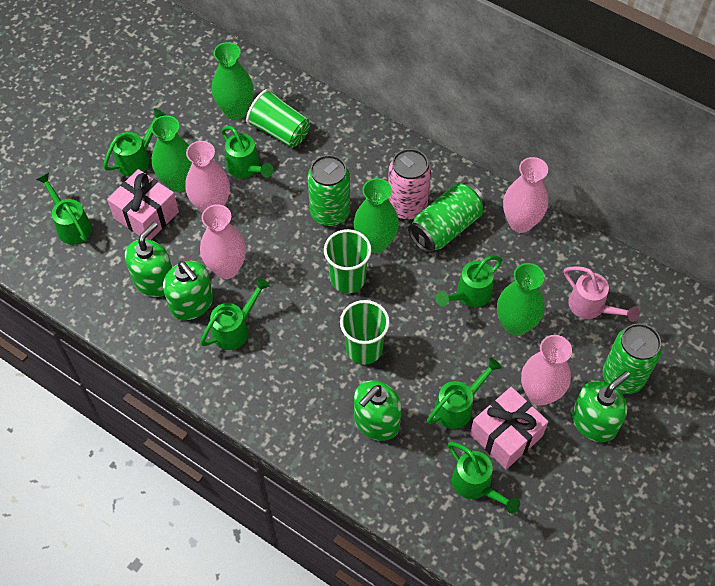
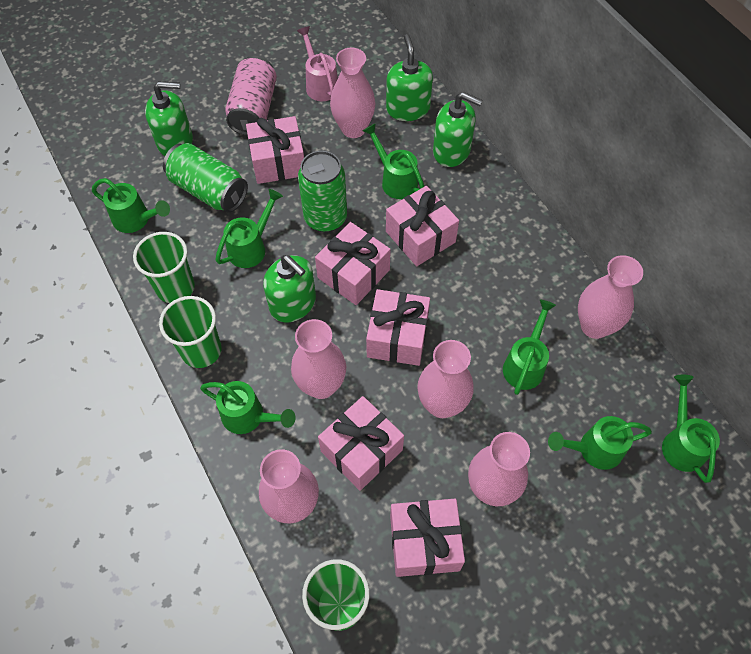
green can: 3 -> 2
green vase: 4 -> 0
pink gift: 2 -> 6
pink vase: 4 -> 6

